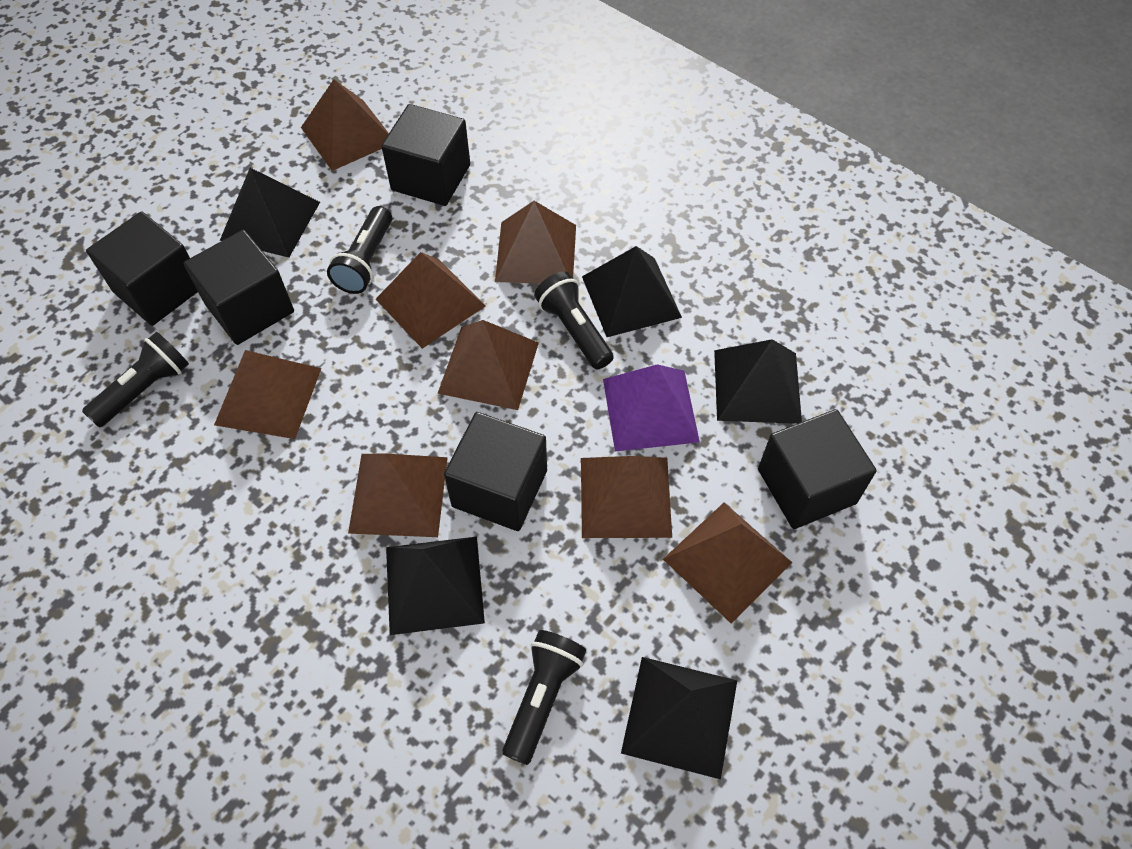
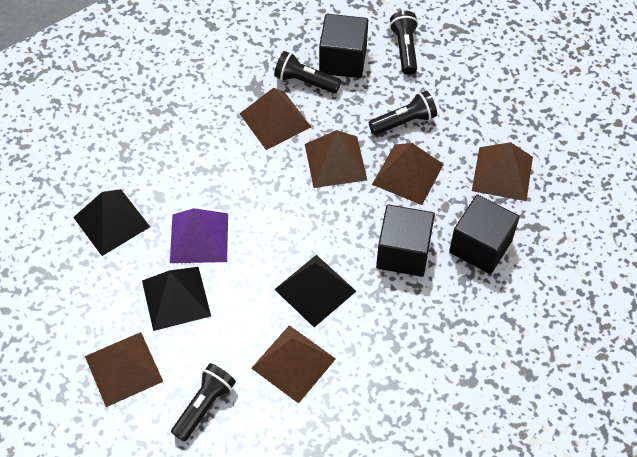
black cube: 5 -> 3
black pyramid: 5 -> 3
brown pyramid: 8 -> 6

